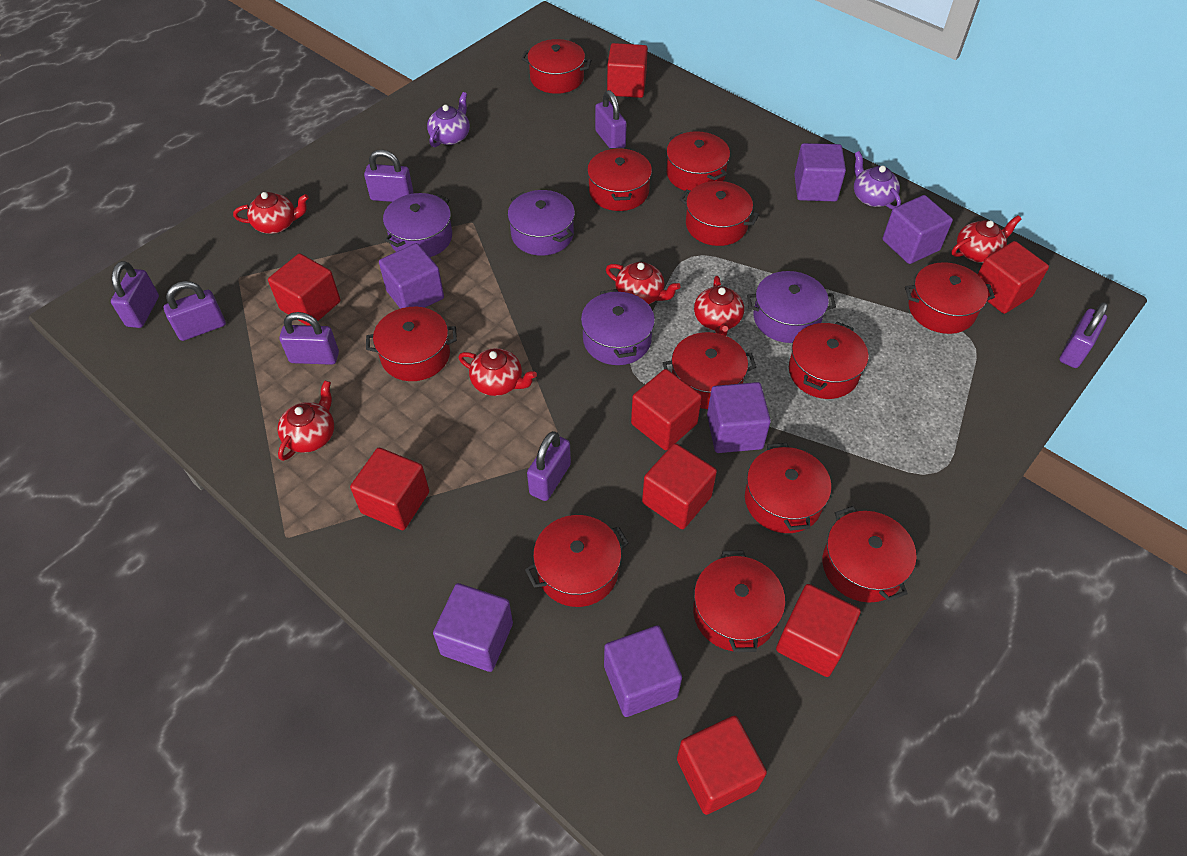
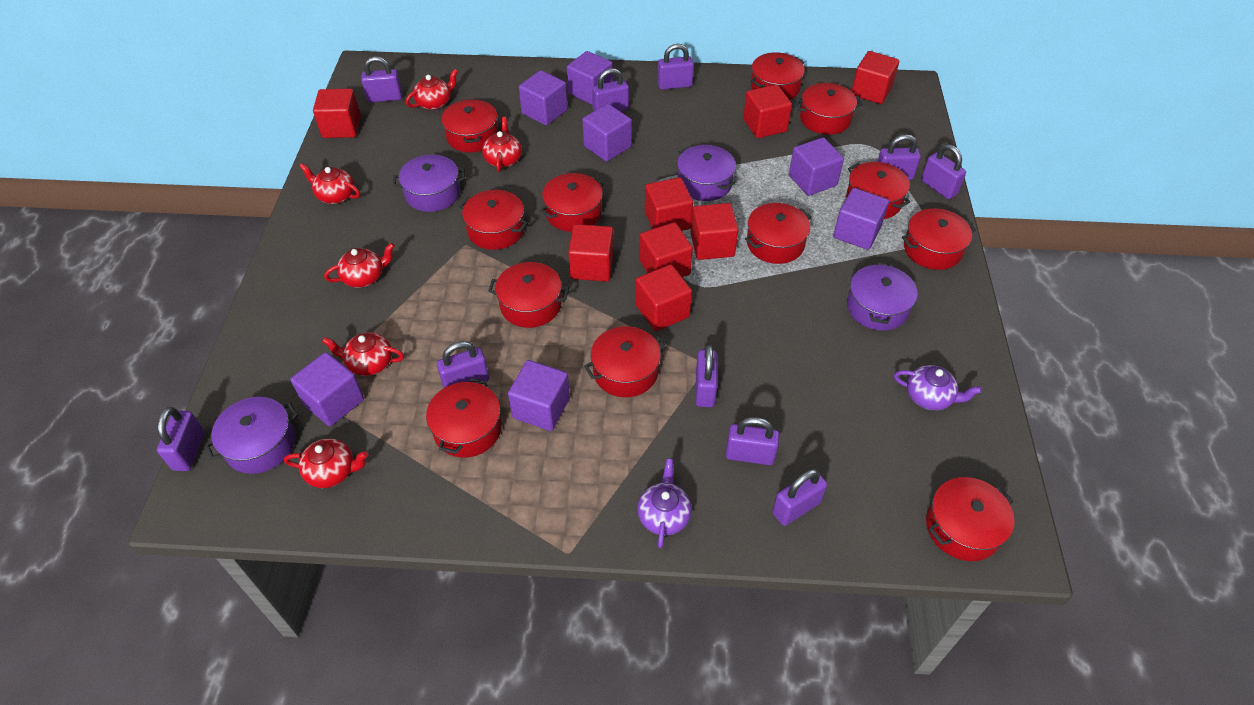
purple cube: 6 -> 7
purple padlock: 7 -> 10

